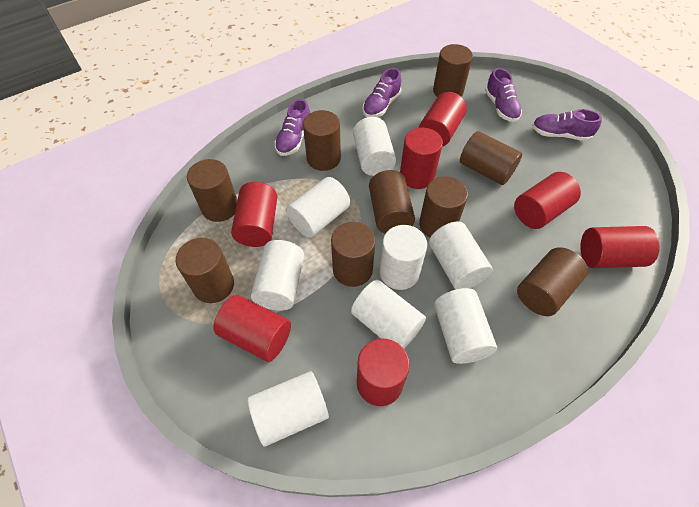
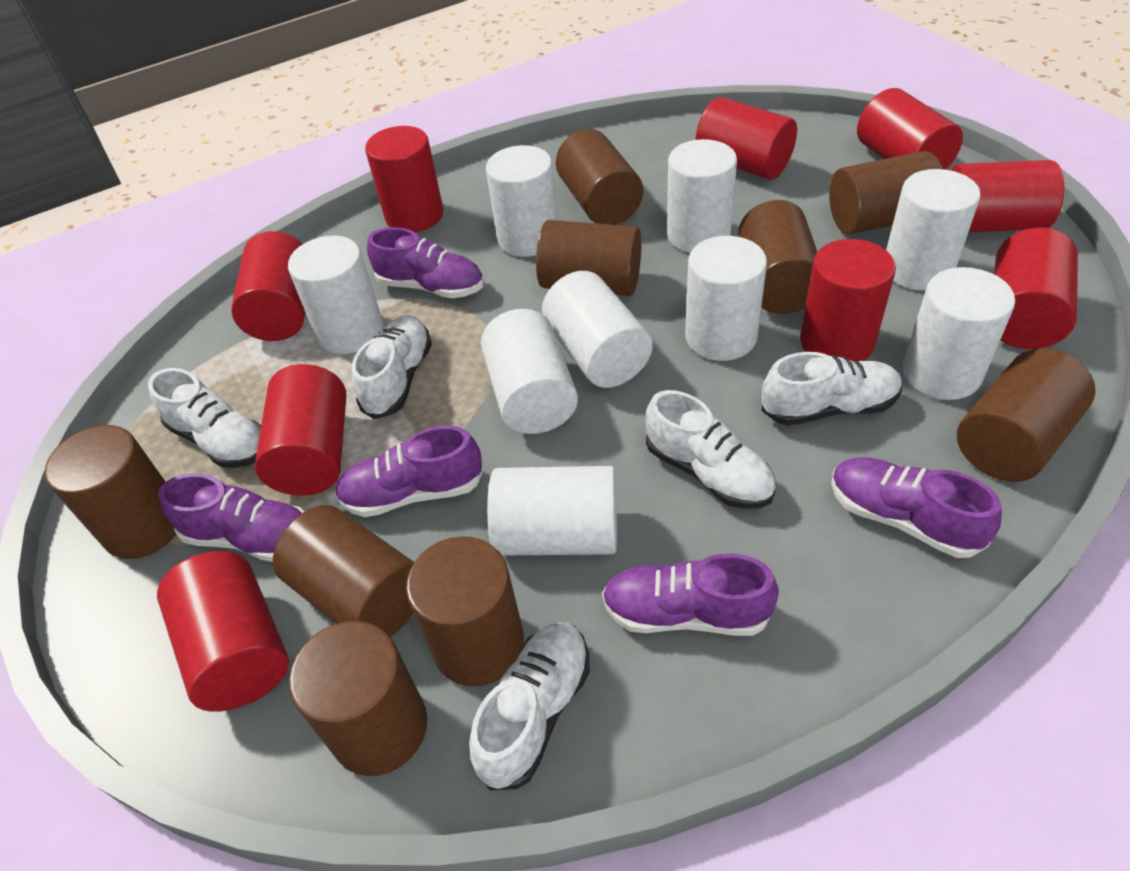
purple shoe: 4 -> 5
red cylinder: 7 -> 9
white cylinder: 8 -> 9
white shoe: 0 -> 5

